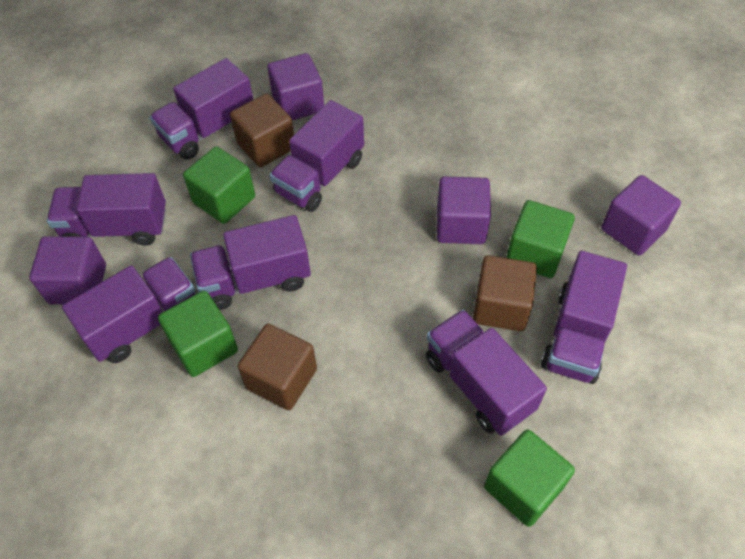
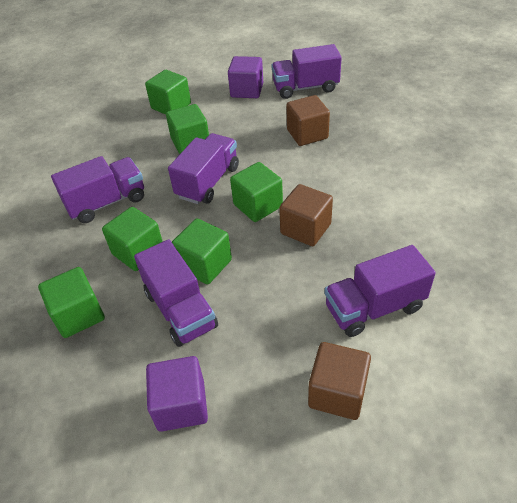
green cube: 4 -> 6
purple cube: 4 -> 2
purple truck: 7 -> 5

